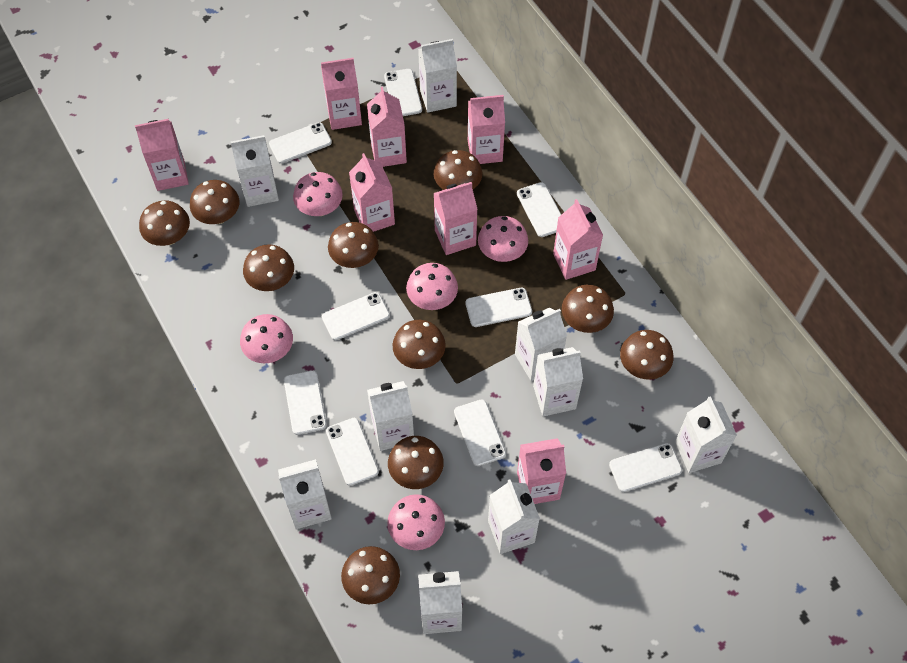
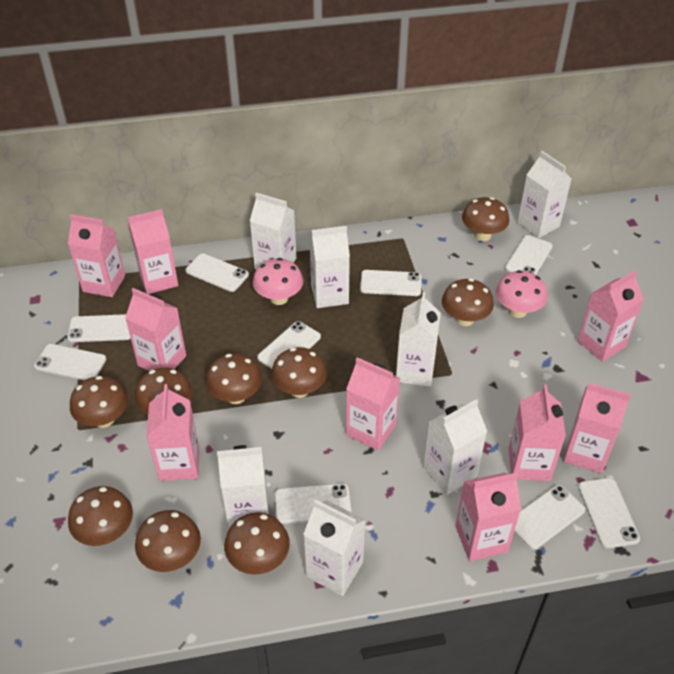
brown mushroom: 10 -> 9
pink carton: 8 -> 9
pink mushroom: 5 -> 2
white carton: 9 -> 7

